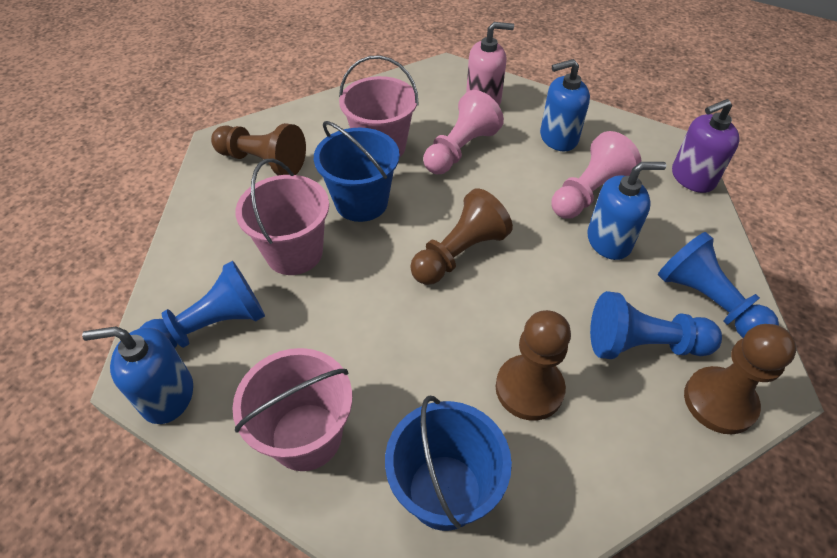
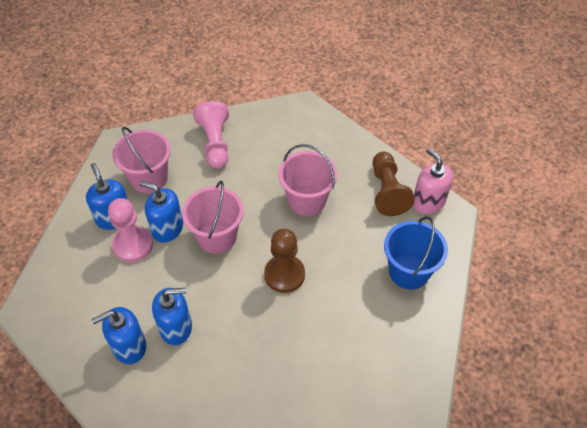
blue bucket: 2 -> 1
blue pawn: 3 -> 0
blue soap dispenser: 3 -> 4
brown pawn: 4 -> 2
purple soap dispenser: 1 -> 0

